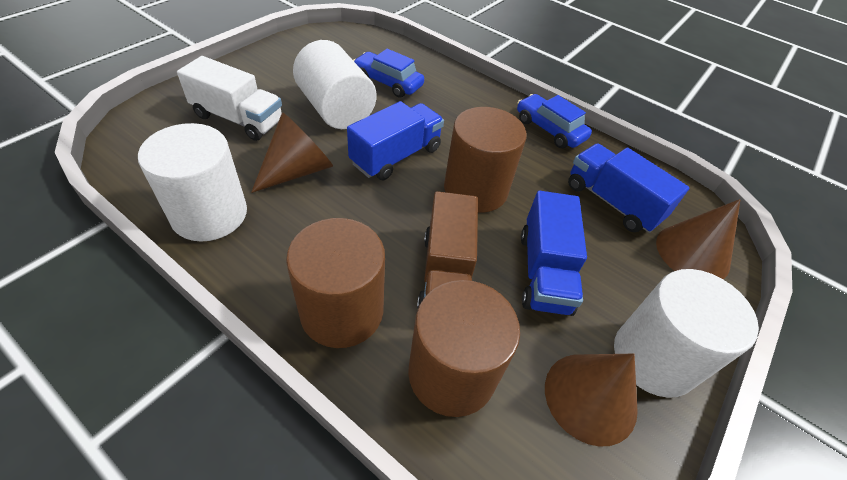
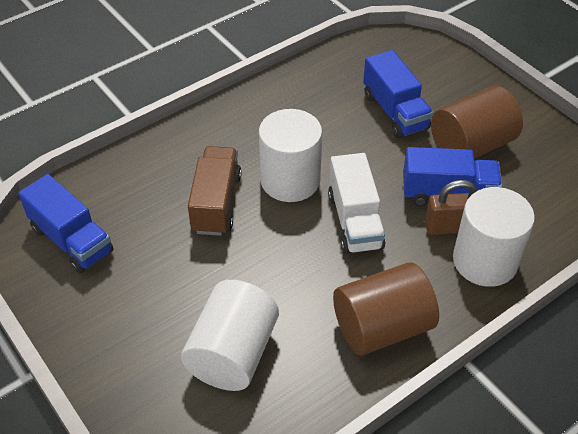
blue car: 2 -> 0
brown cone: 3 -> 0
brown cylinder: 3 -> 2
brown padlock: 0 -> 1

